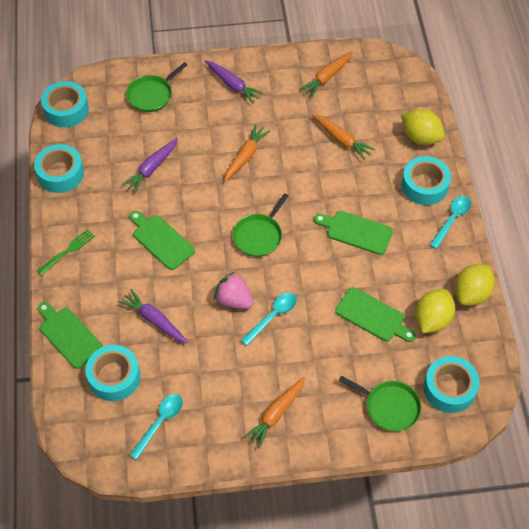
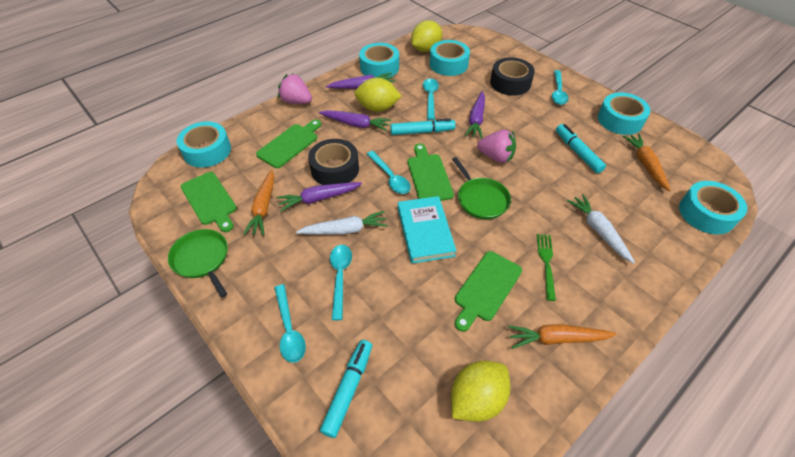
black tape: 0 -> 2
green pan: 3 -> 2
orange carrot: 4 -> 3
pink strawberry: 1 -> 2
purple carrot: 3 -> 4
turquoise book: 0 -> 1
turquoise marker: 0 -> 3
turquoise spoon: 3 -> 5
white carrot: 0 -> 2

